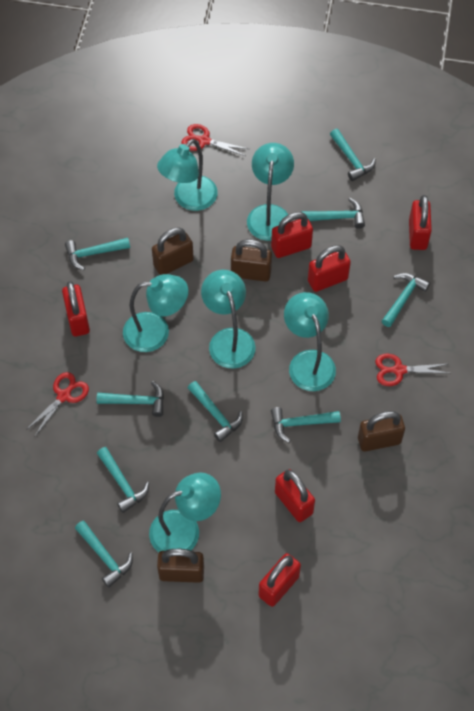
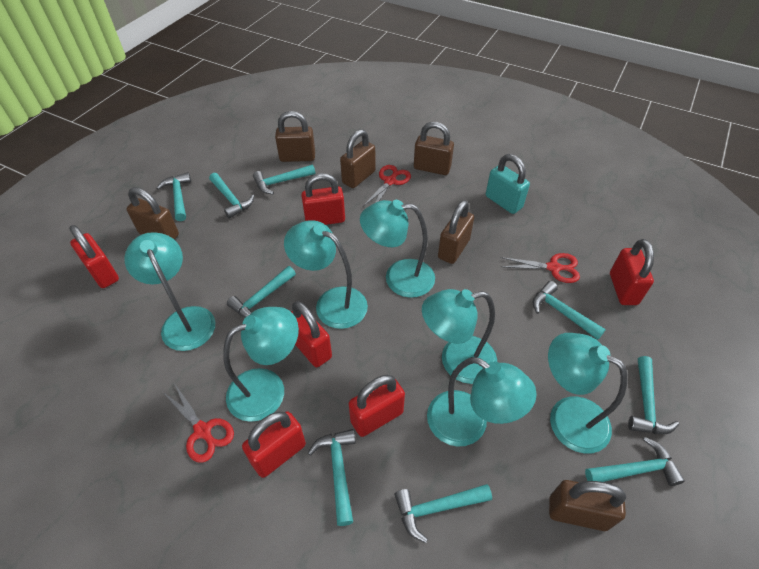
brown padlock: 4 -> 6
turquoise lamp: 6 -> 7
turquoise padlock: 0 -> 1

